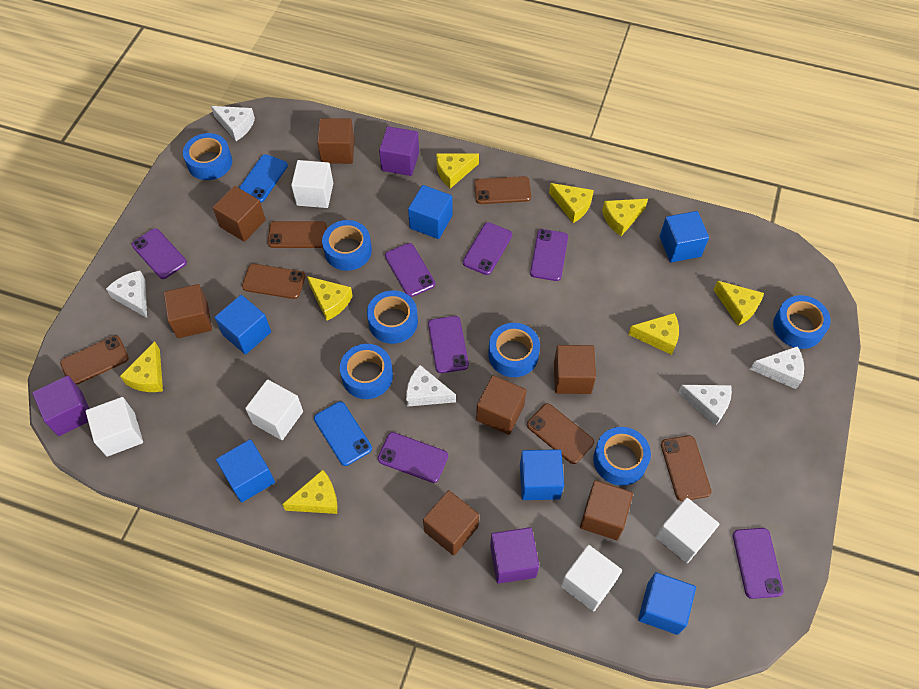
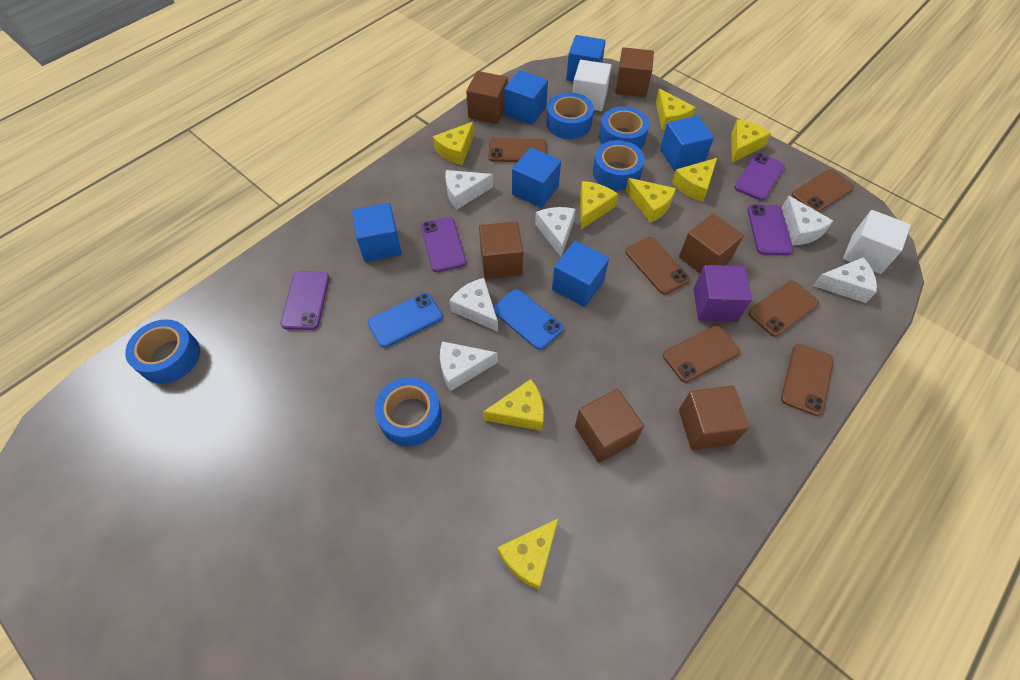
blue tape: 7 -> 5
brown cube: 7 -> 6
purple cube: 3 -> 1
purple phone: 7 -> 4
white cheese: 5 -> 6
white cube: 5 -> 2

